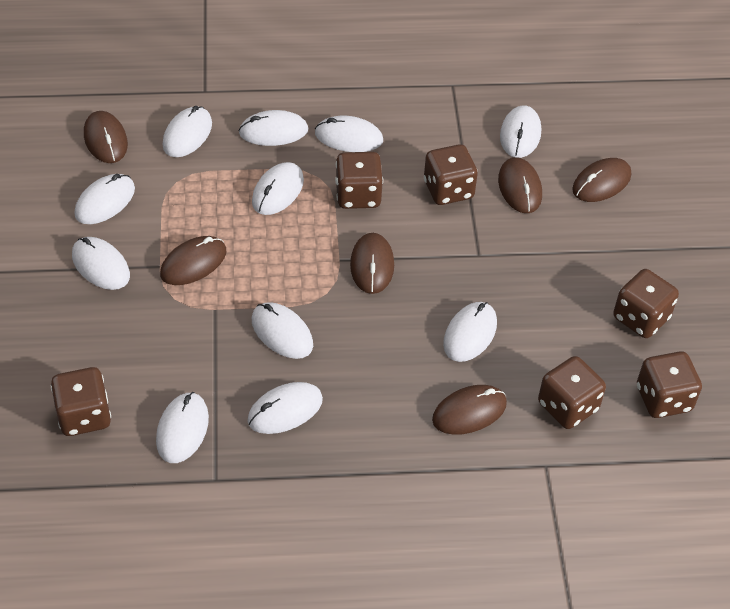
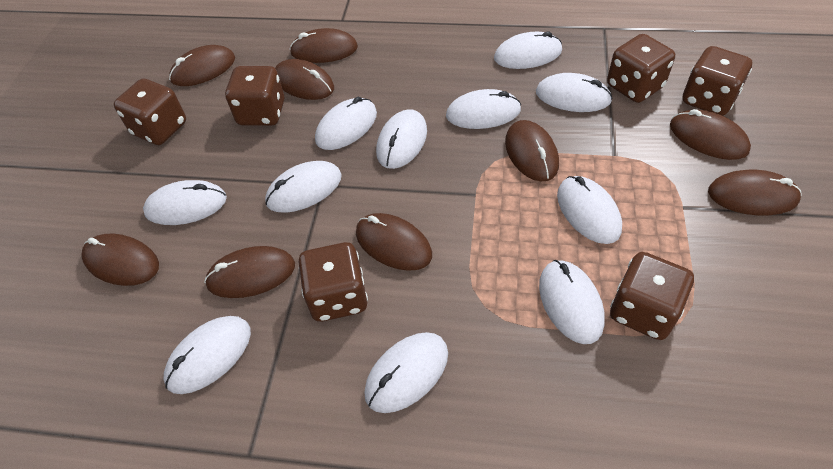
brown mouse: 6 -> 9

